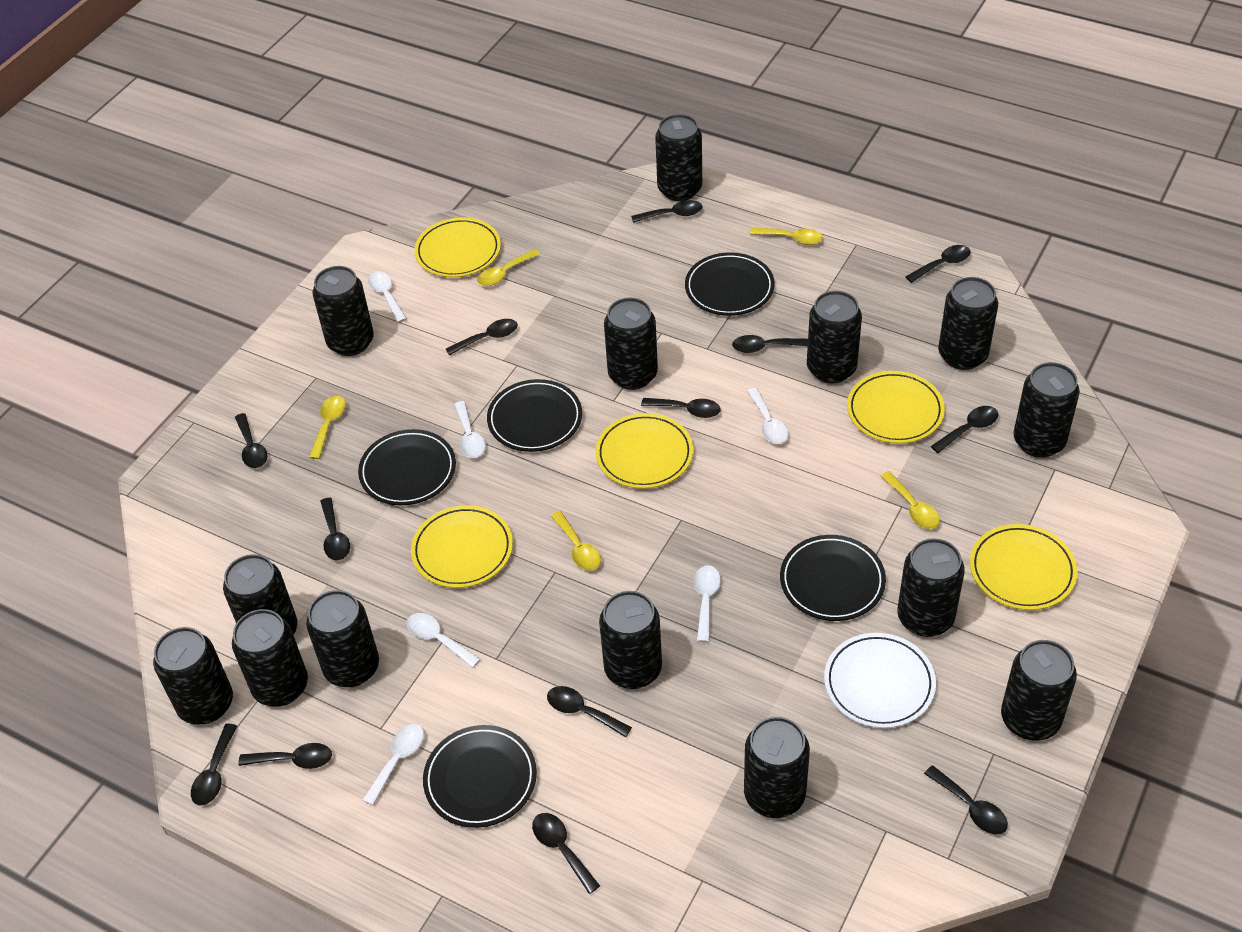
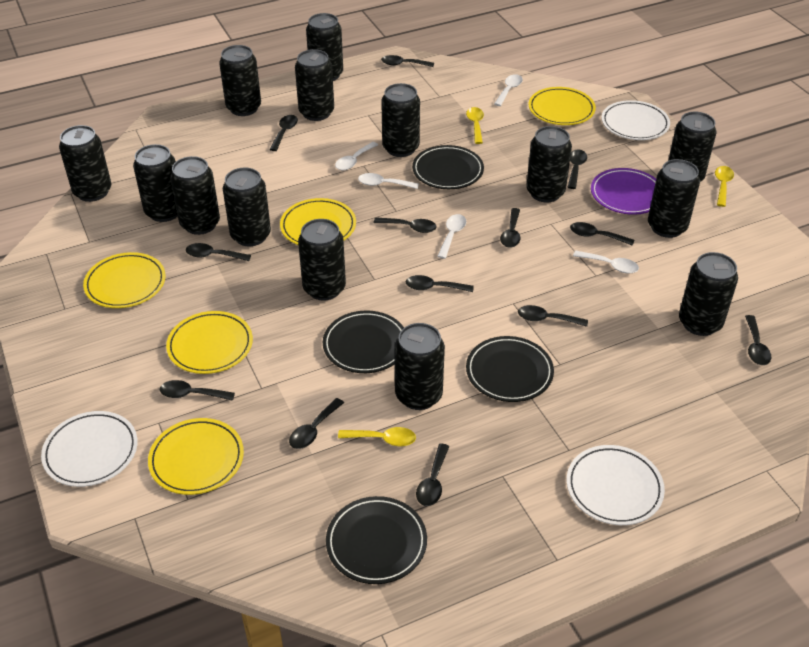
black plate: 5 -> 4
purple plate: 0 -> 1
white plate: 1 -> 3
white spoon: 6 -> 5
yellow spoon: 5 -> 3

